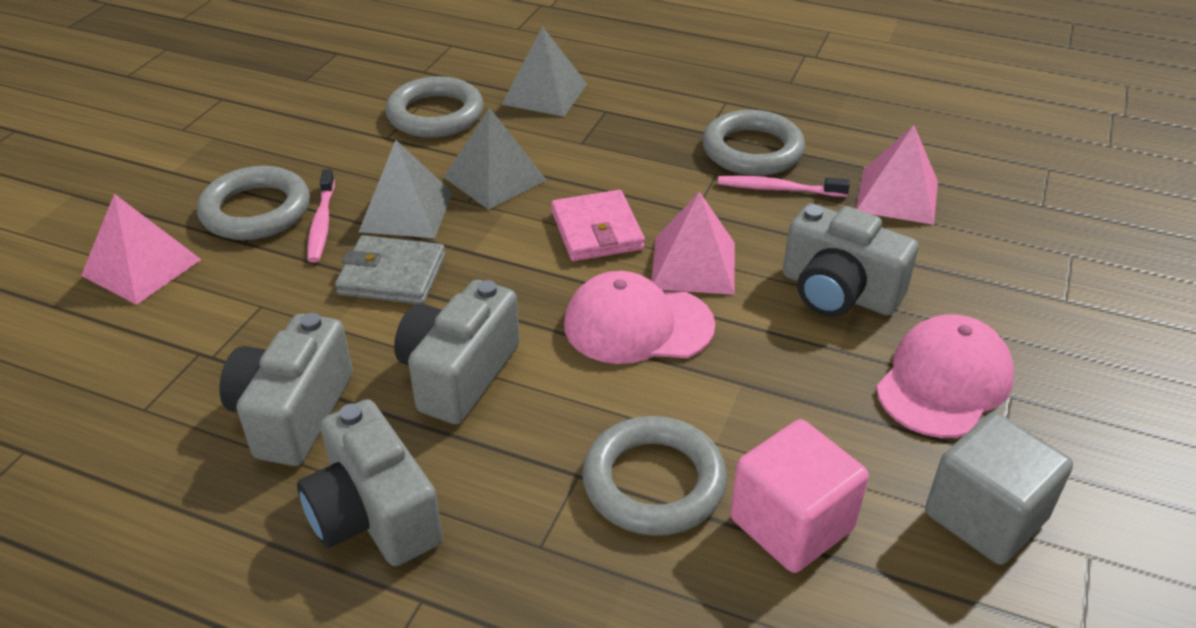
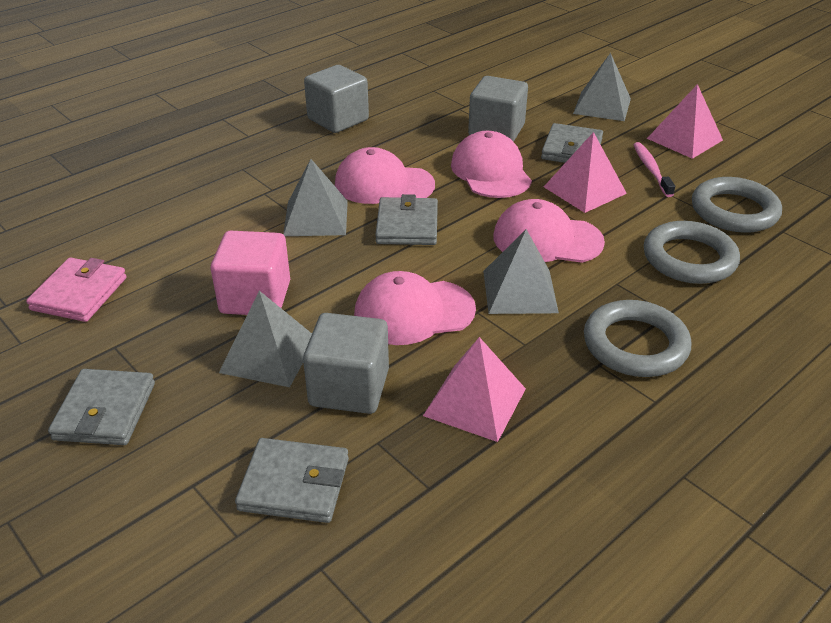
grey camera: 4 -> 0
grey cube: 1 -> 3
grey pyramid: 3 -> 4
grey ring: 4 -> 3
grey wallet: 1 -> 4
pink cap: 2 -> 4
pink toothbrush: 2 -> 1

